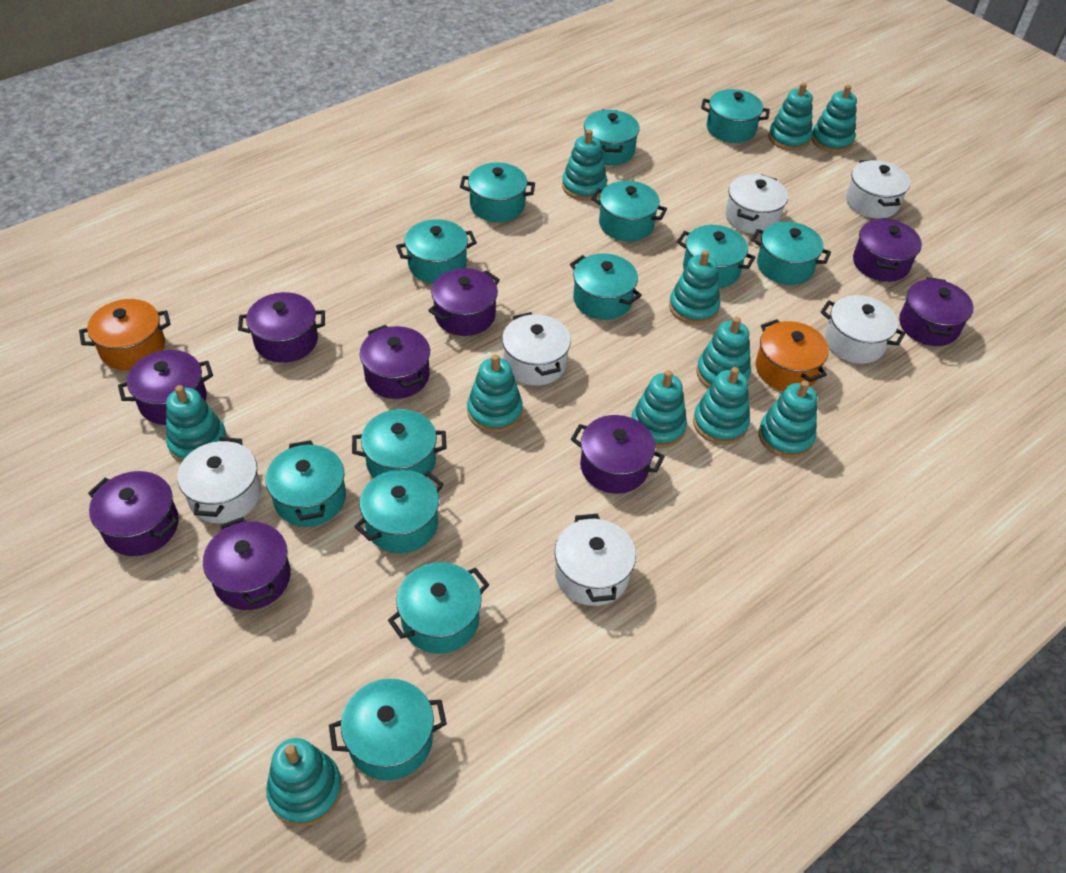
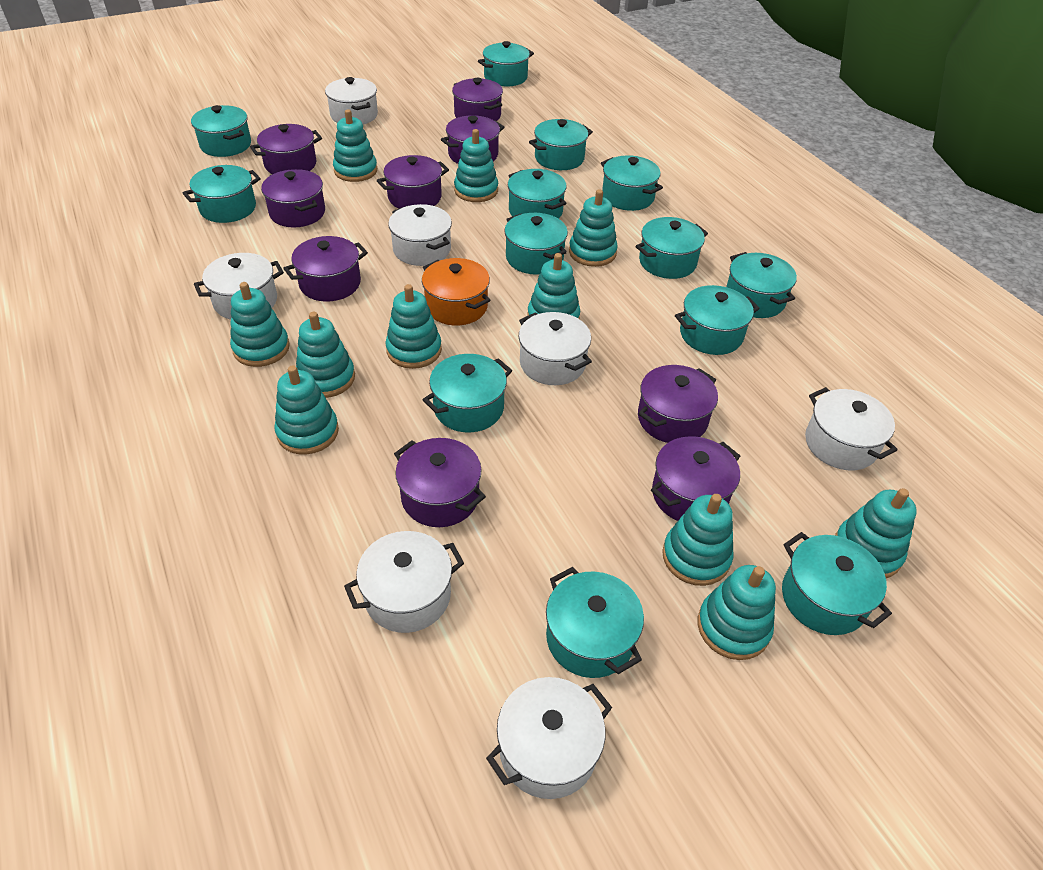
orange pot: 2 -> 1
white pot: 6 -> 7

